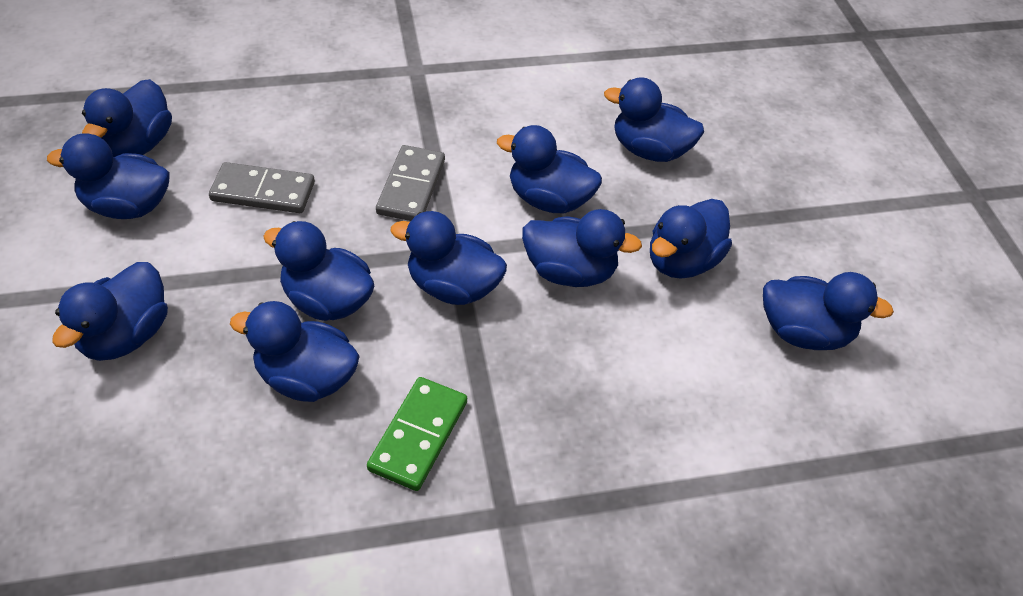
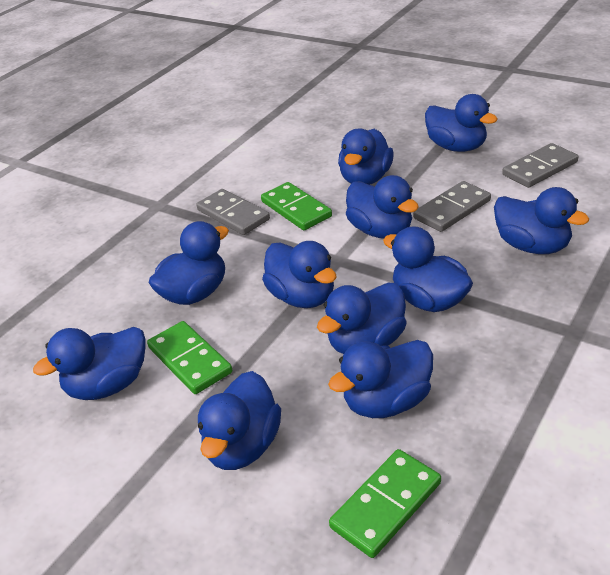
green domino: 1 -> 3
grey domino: 2 -> 3

